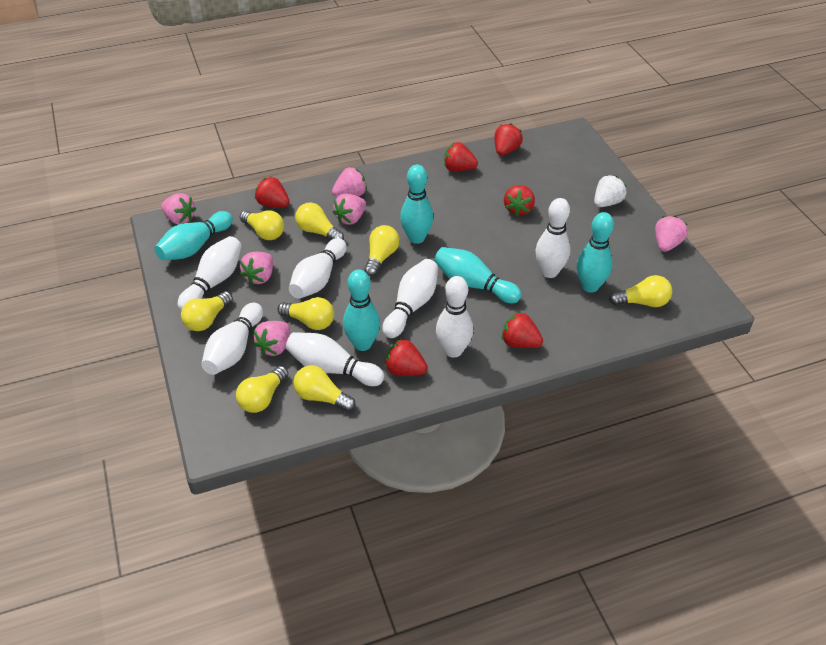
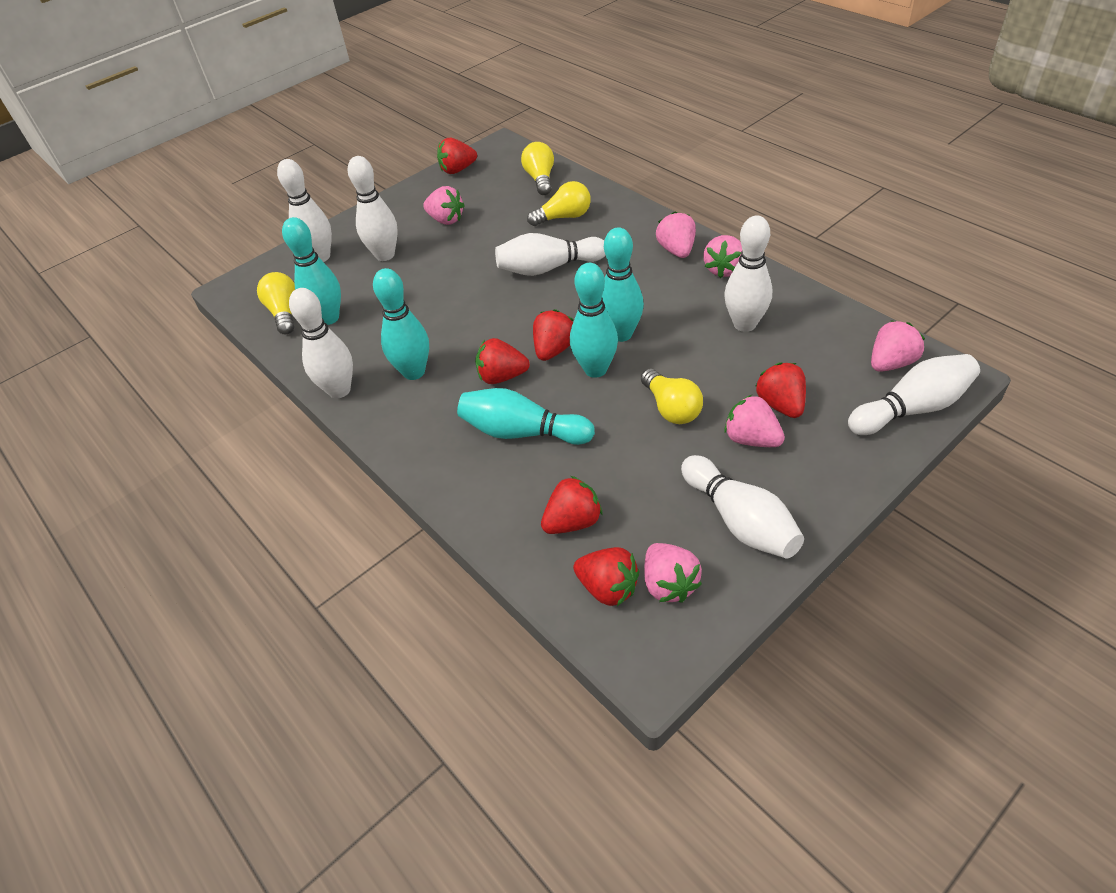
white strawberry: 1 -> 0
yellow light bulb: 8 -> 4

